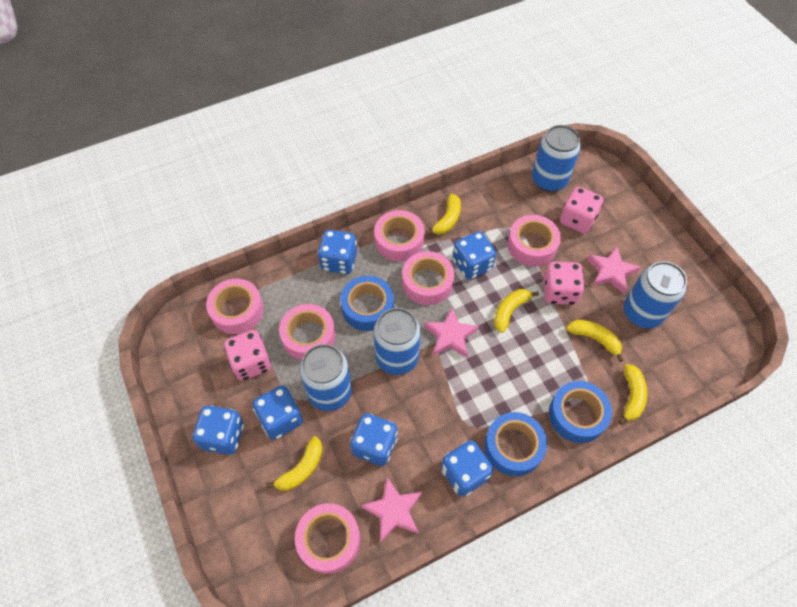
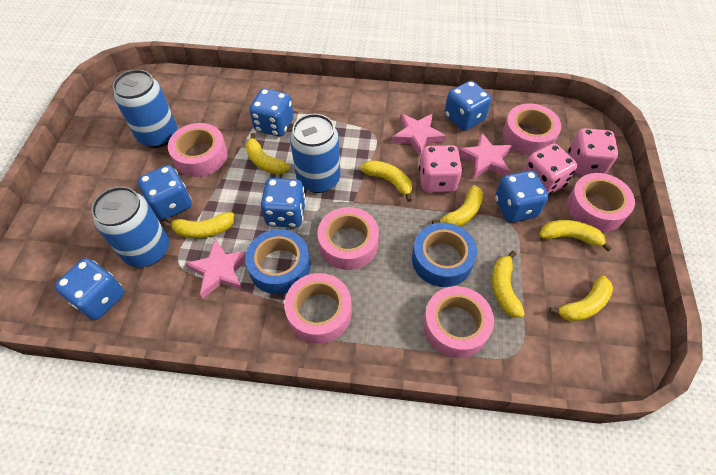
blue can: 4 -> 3
blue tape: 3 -> 2
yellow banana: 5 -> 7

